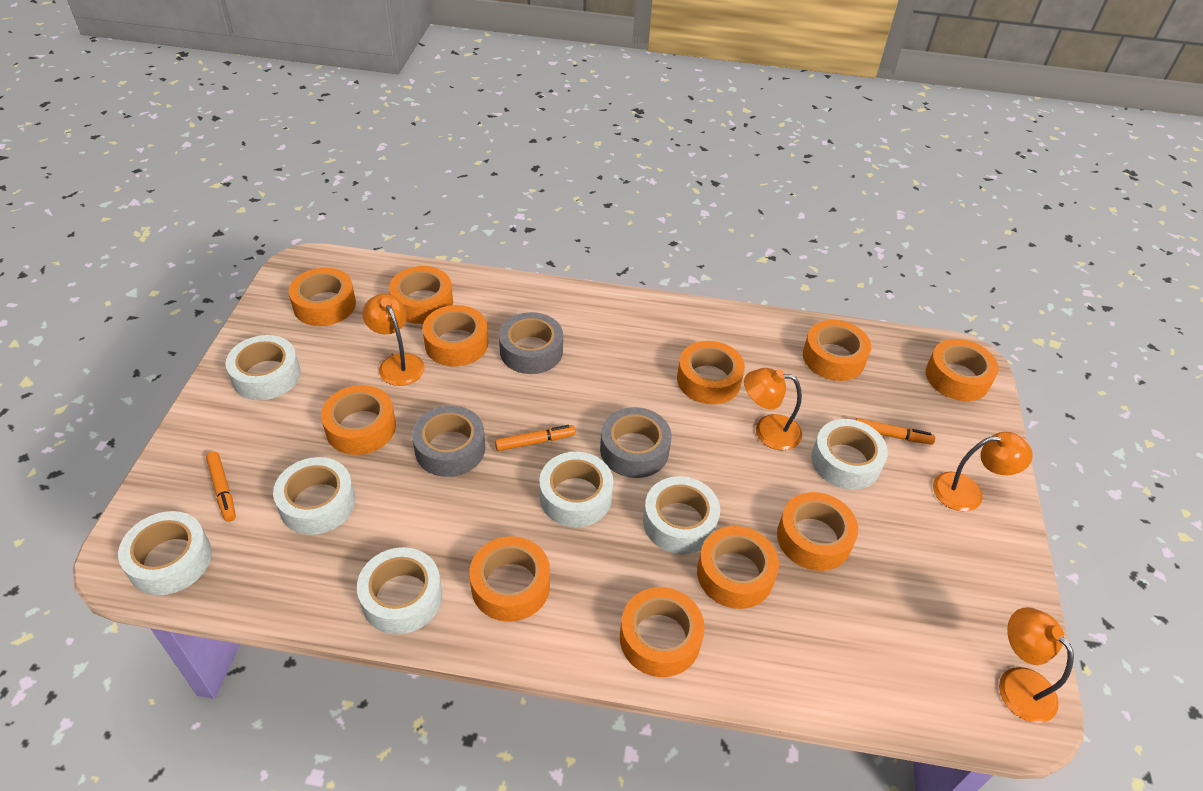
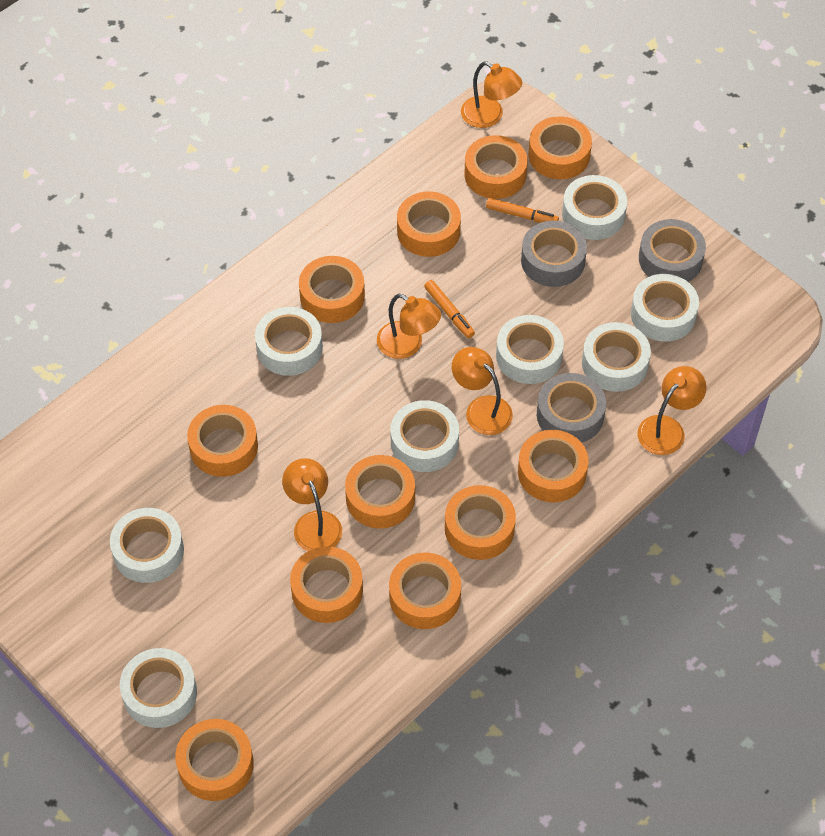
orange lamp: 4 -> 5
orange marker: 3 -> 2
white tape: 7 -> 8

